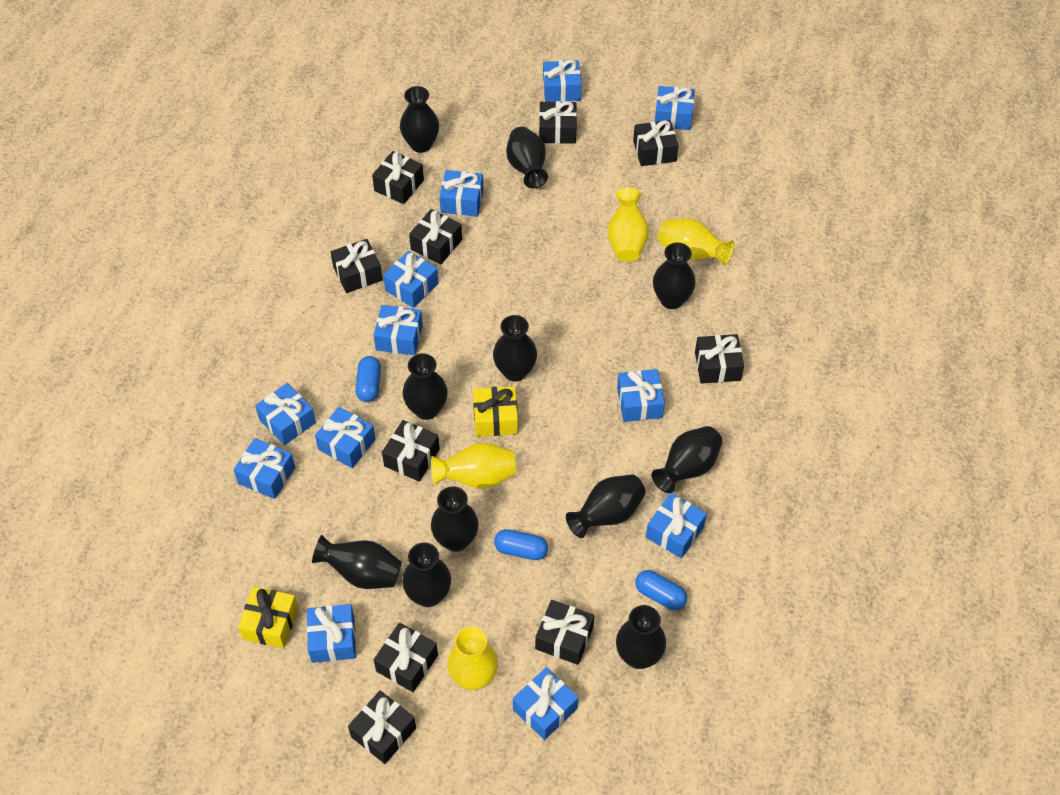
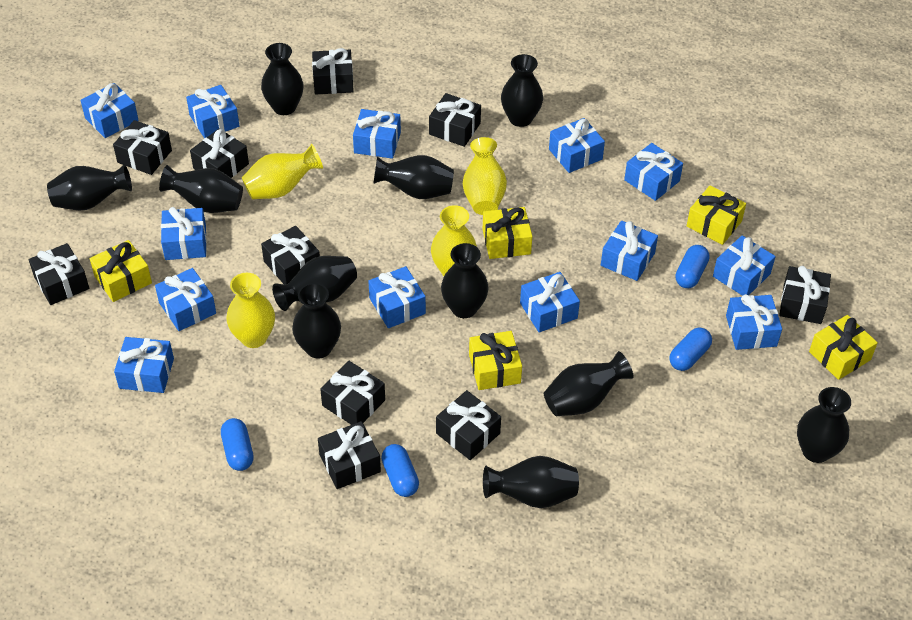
blue capsule: 3 -> 4
blue gift: 12 -> 13
yellow gift: 2 -> 5

